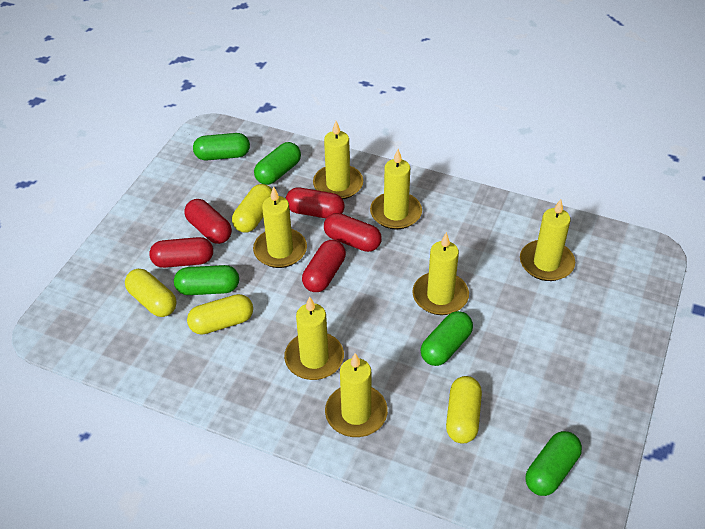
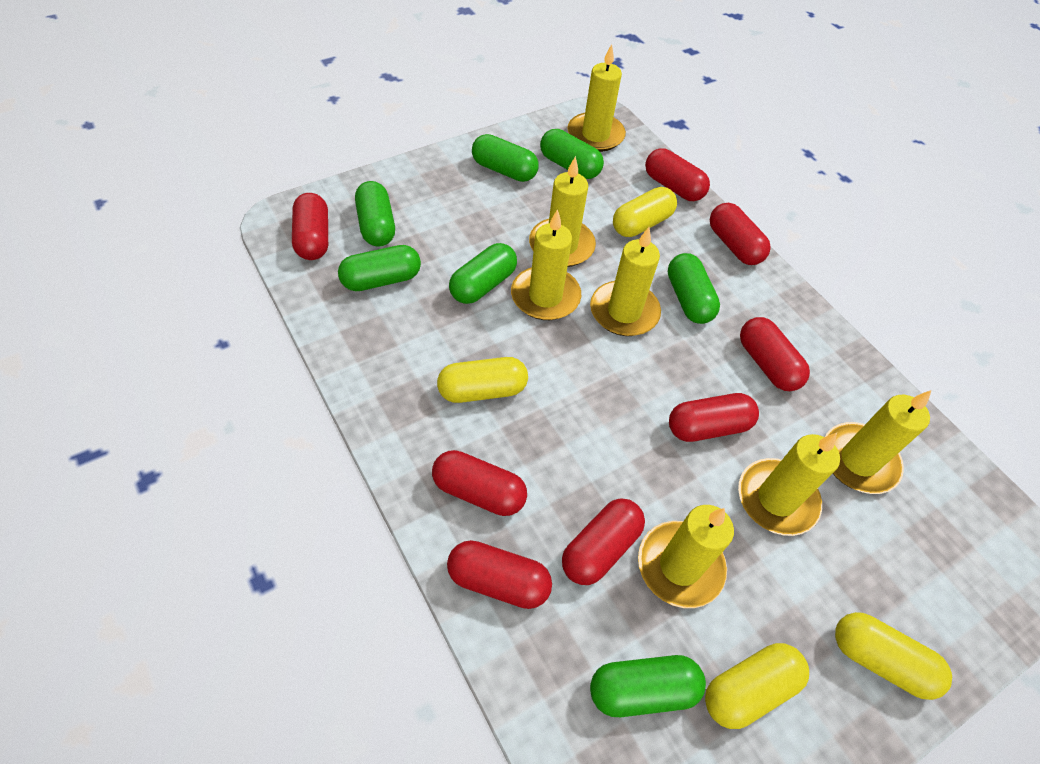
green capsule: 5 -> 7
red capsule: 5 -> 8

